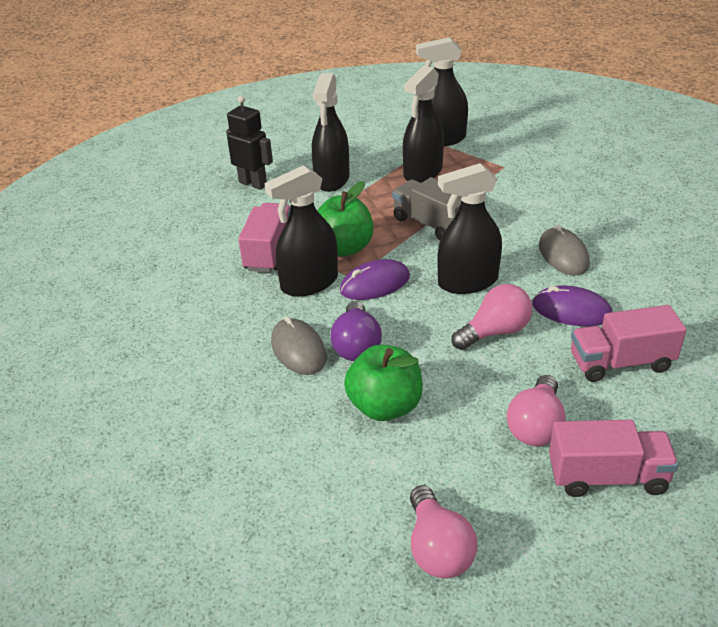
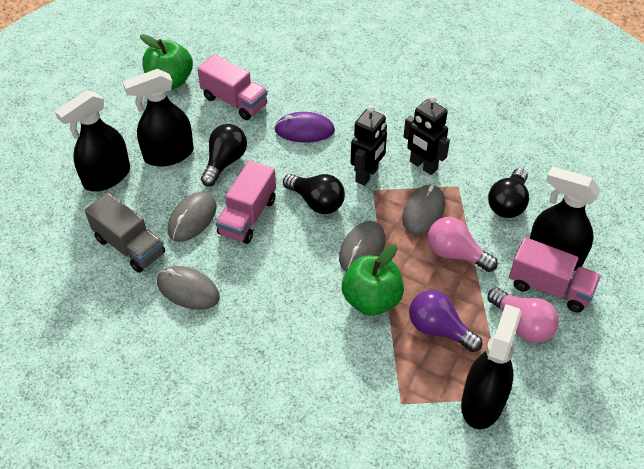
black light bulb: 0 -> 3
black robot: 1 -> 2
black spray bottle: 5 -> 4
grey mouse: 2 -> 4
pink light bulb: 3 -> 2
purple mouse: 2 -> 1

